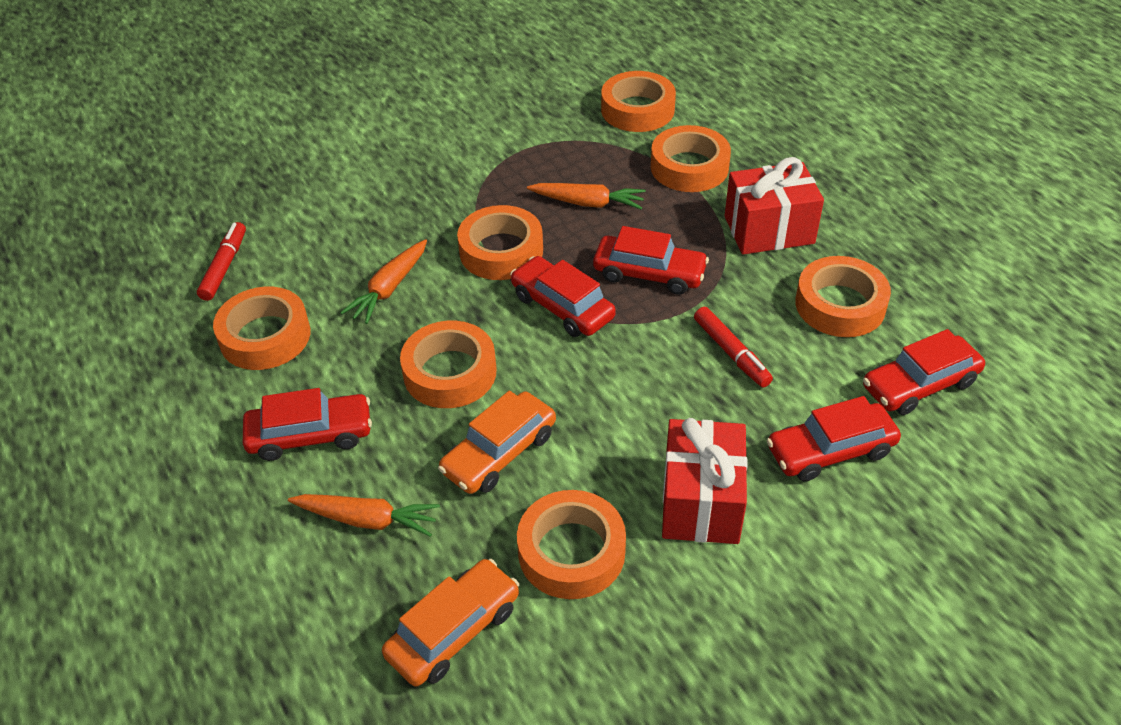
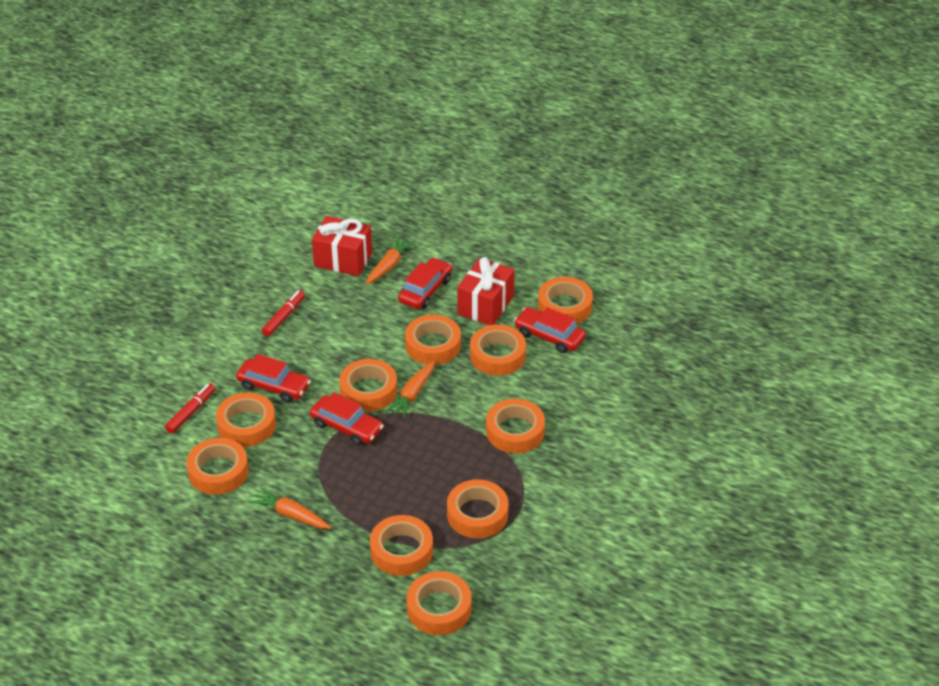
orange car: 2 -> 0
orange tape: 7 -> 10
red car: 5 -> 4

